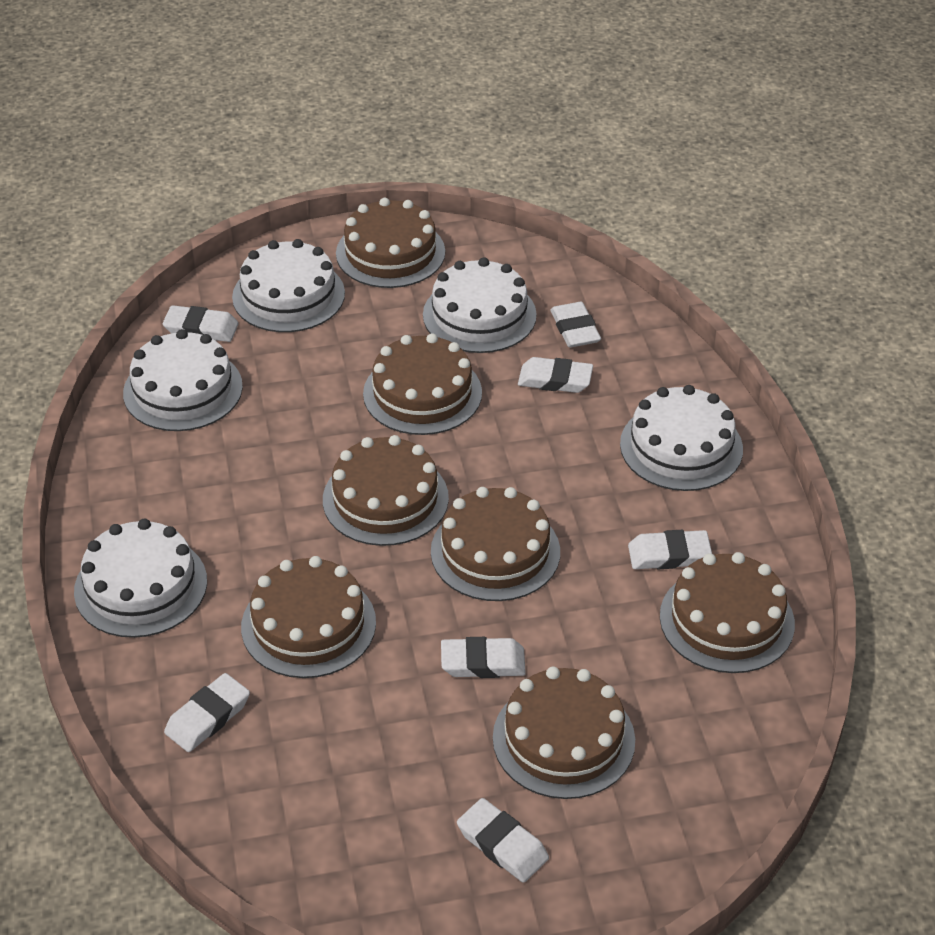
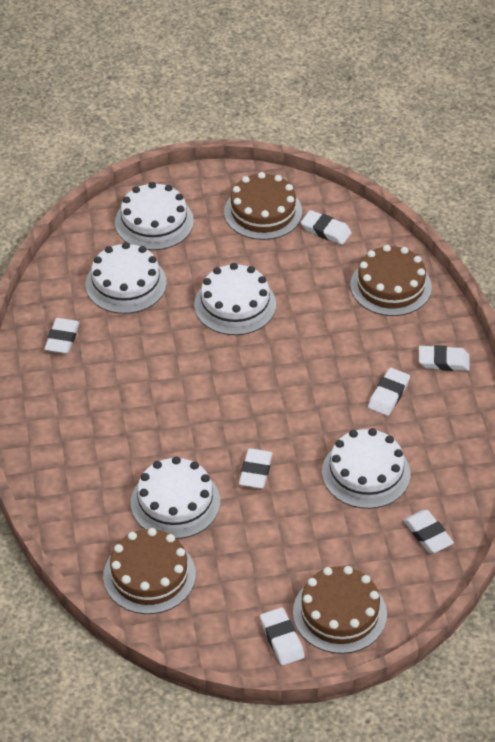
brown cake: 7 -> 4

